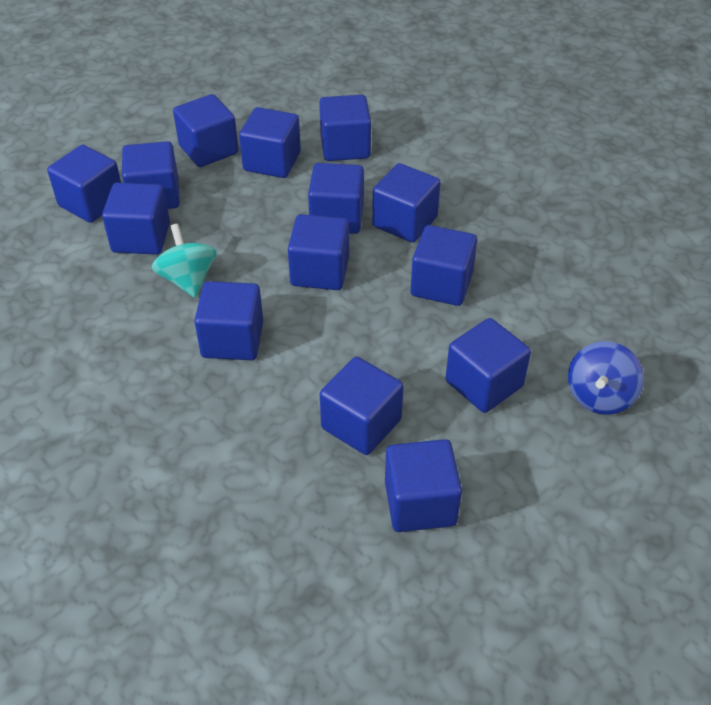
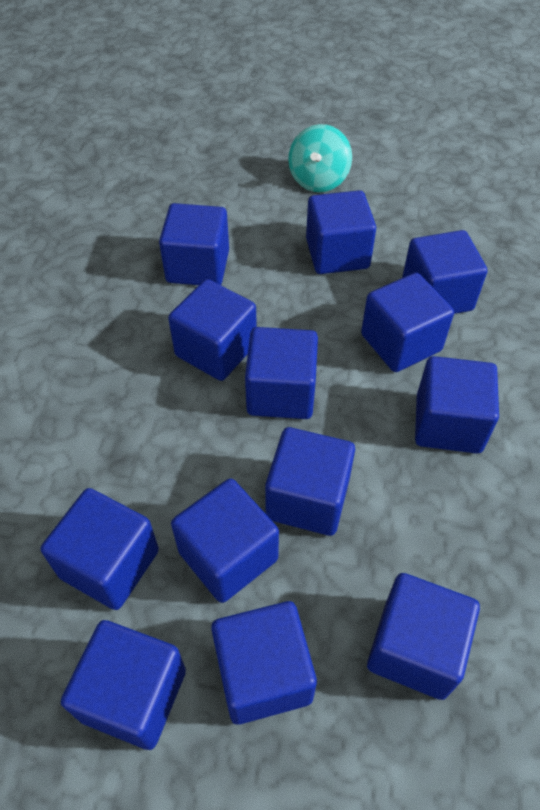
blue cube: 14 -> 13
blue spinning top: 1 -> 0

